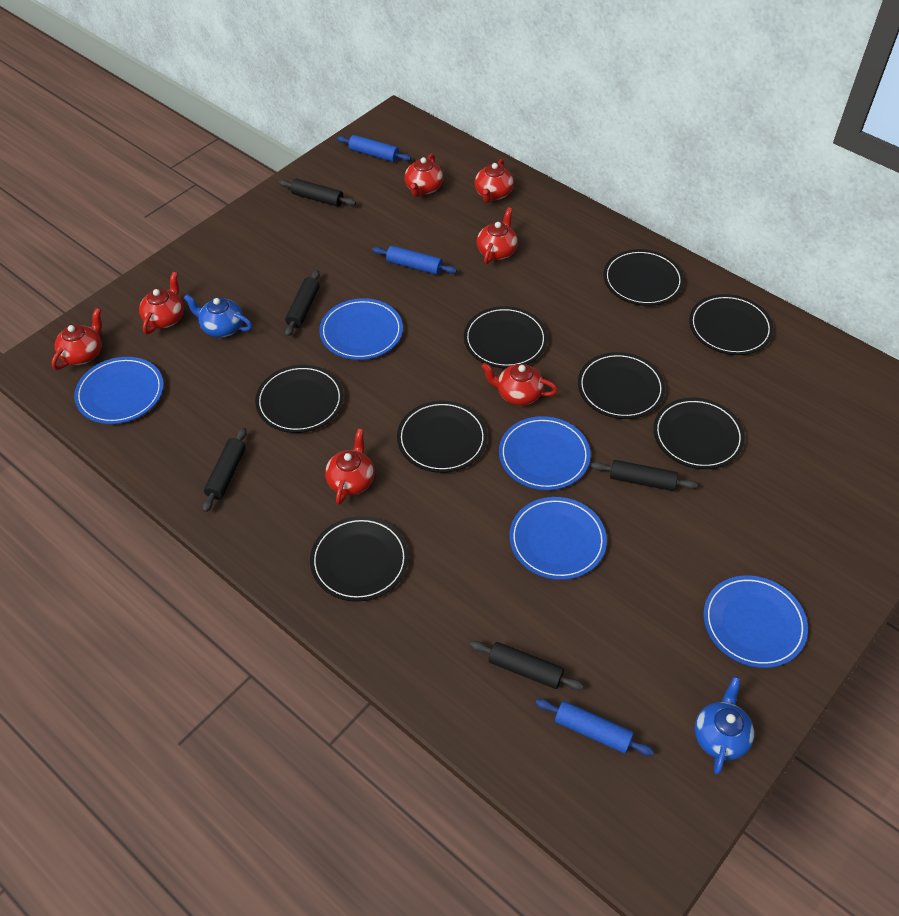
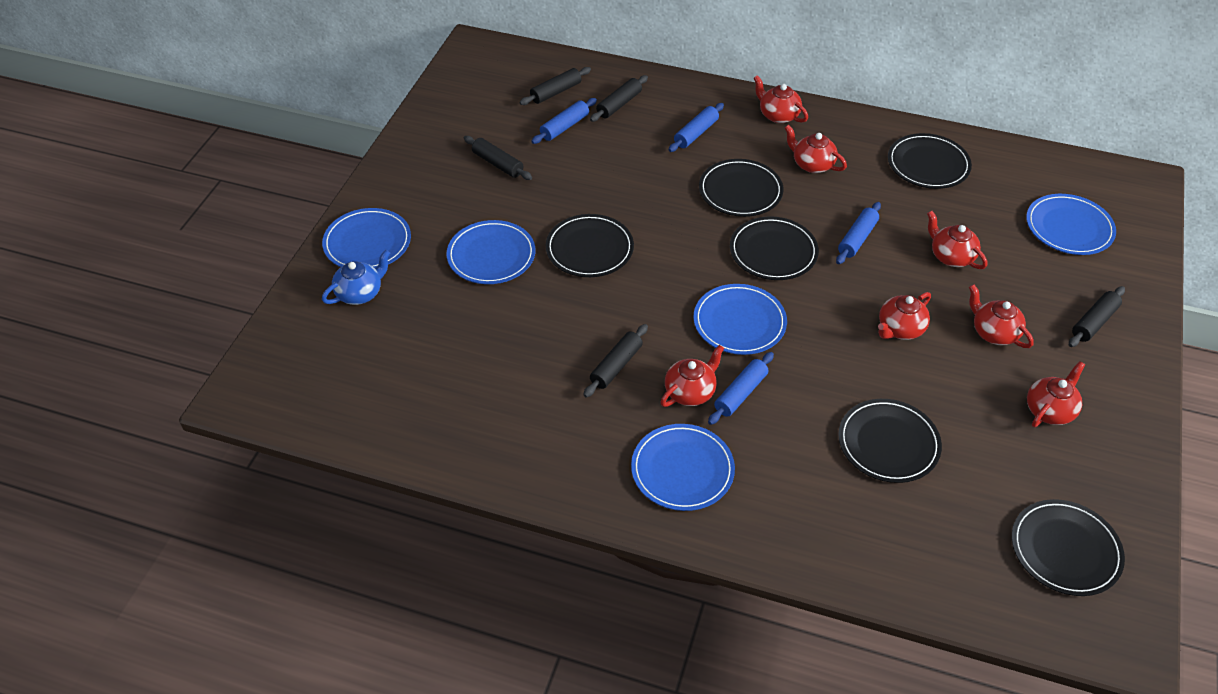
black plate: 8 -> 6
blue rolling pin: 3 -> 4
blue teapot: 2 -> 1

